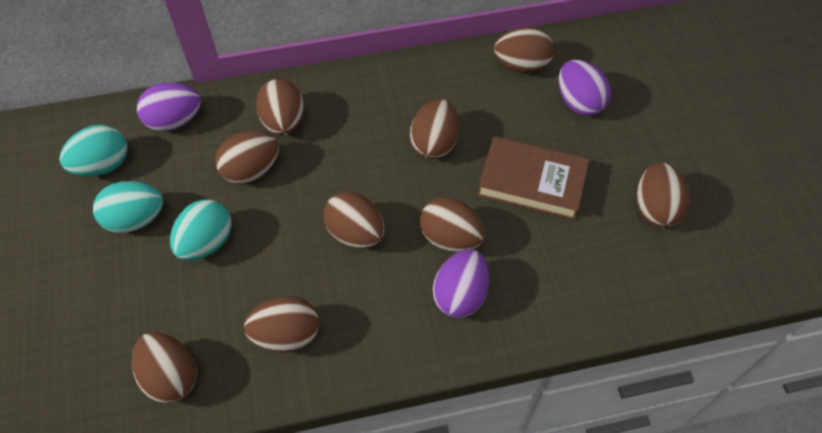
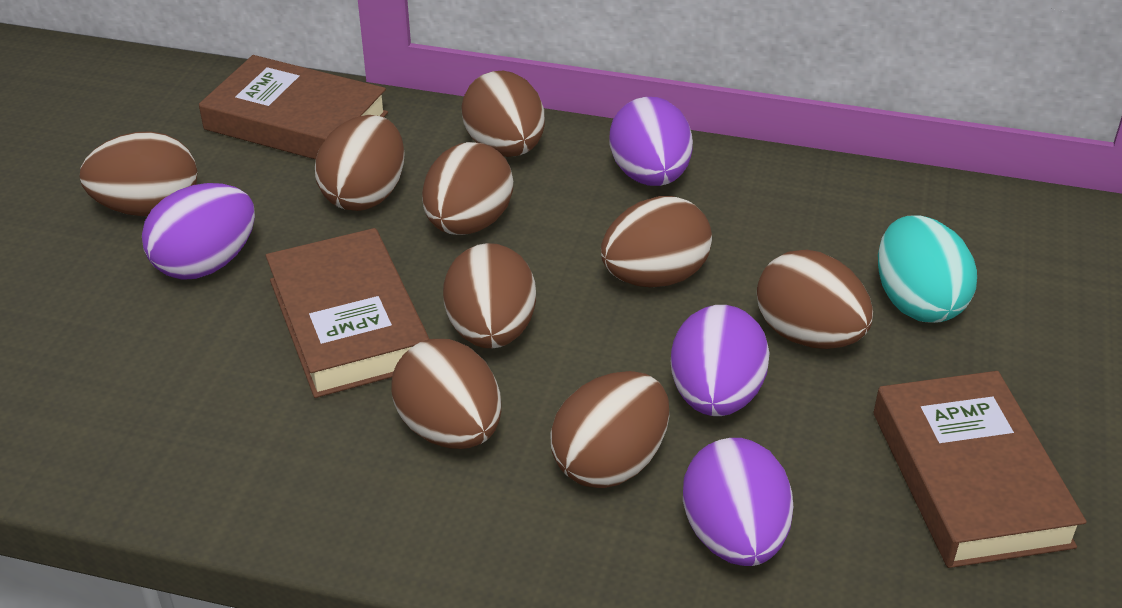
brown book: 1 -> 3
purple egg: 3 -> 4
turquoise egg: 3 -> 1

